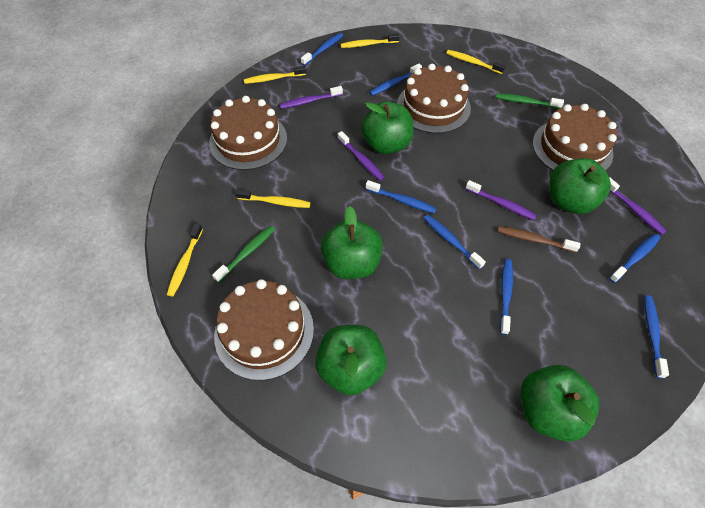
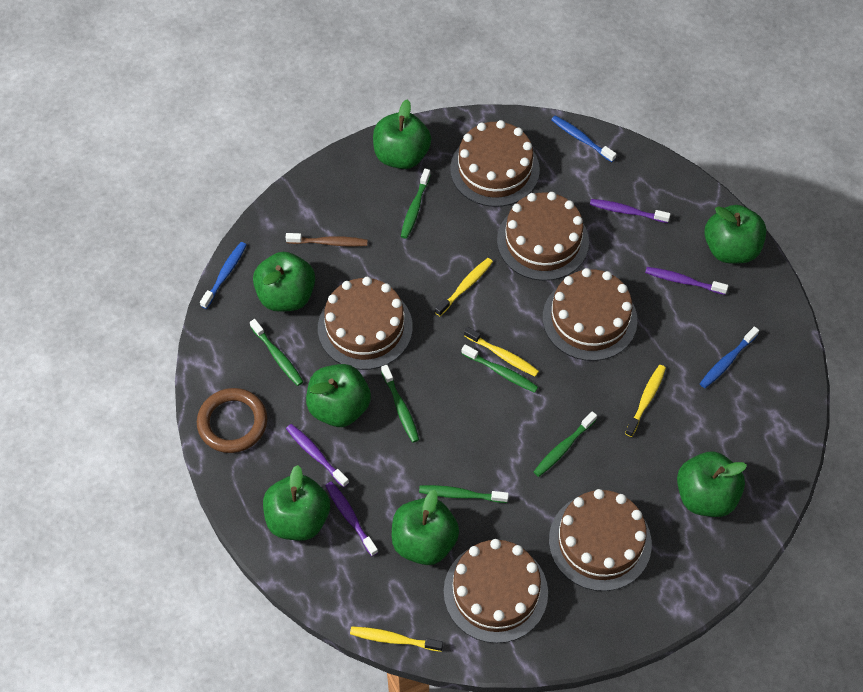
blue toothbrush: 7 -> 3
brown cake: 4 -> 6
brown ring: 0 -> 1
green apple: 5 -> 7
green toothbrush: 2 -> 6
yellow toothbrush: 5 -> 4

